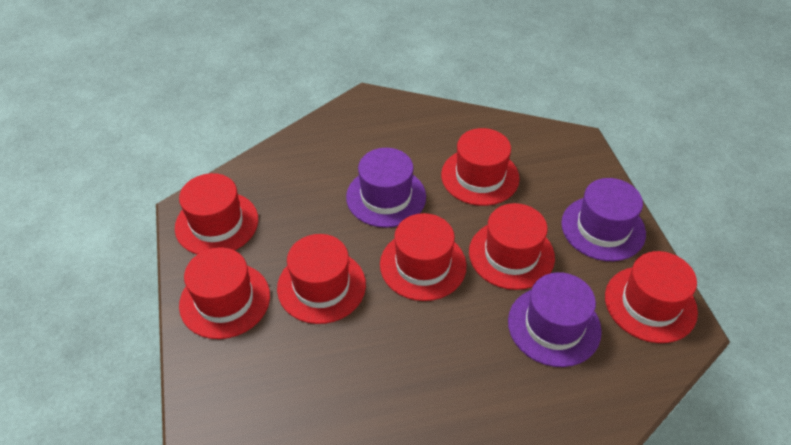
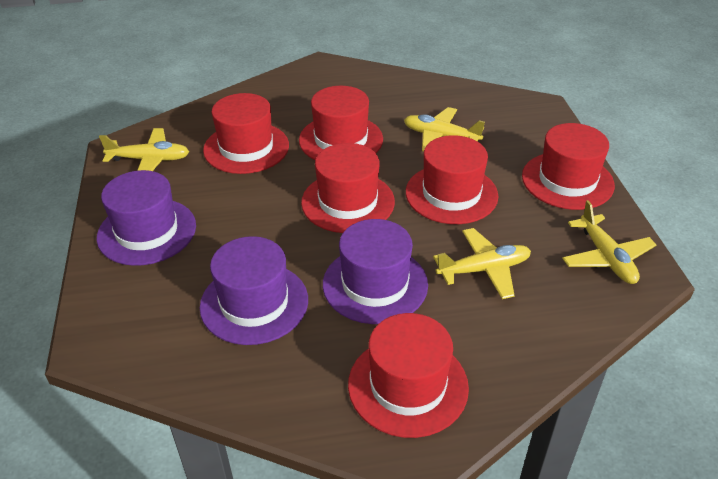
red hat: 7 -> 6
yellow plane: 0 -> 4

